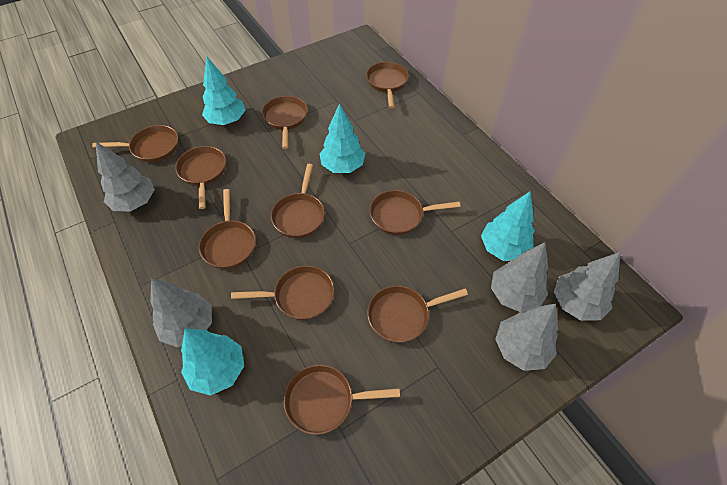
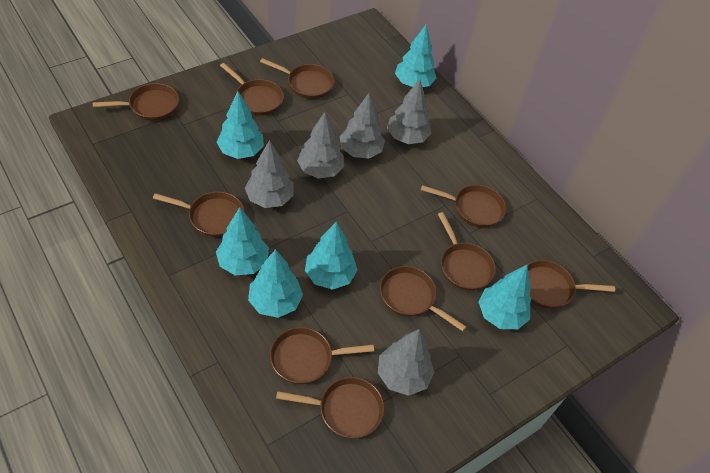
turquoise tree: 4 -> 6

